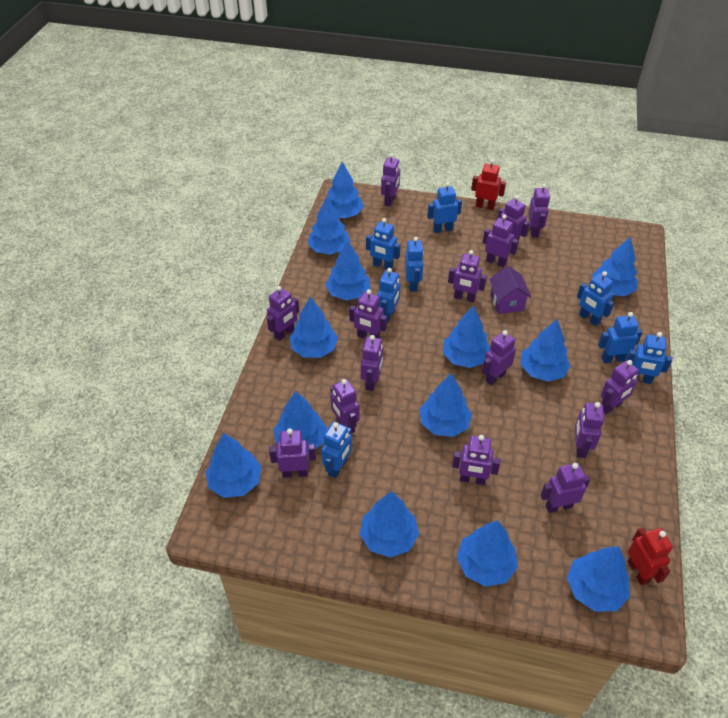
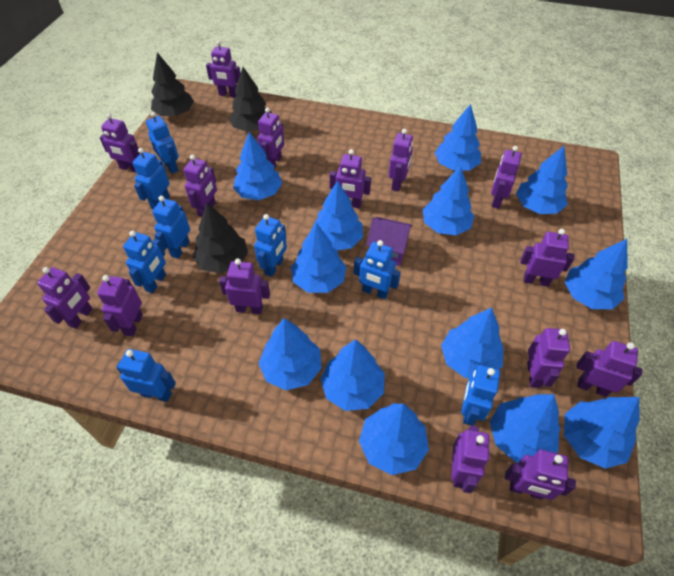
black tree: 0 -> 3
red robot: 2 -> 0

